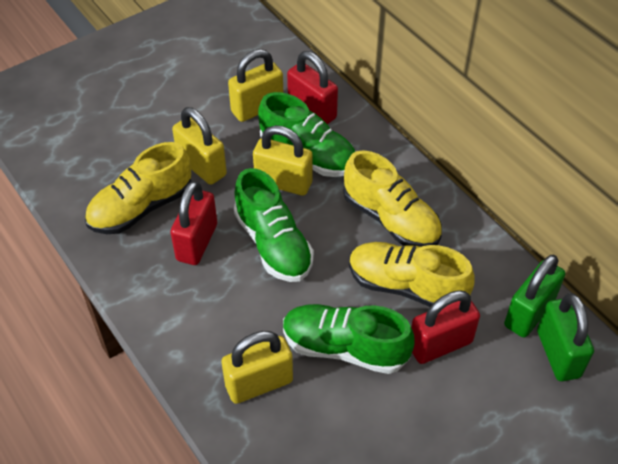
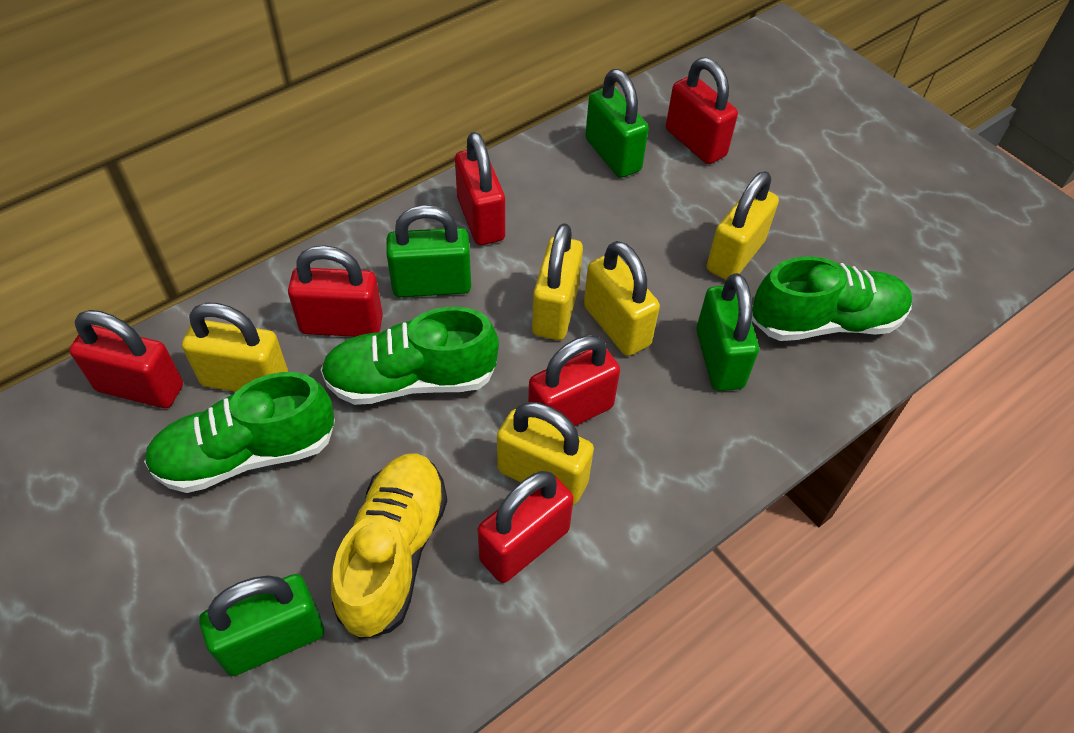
green padlock: 2 -> 4
red padlock: 3 -> 6
yellow padlock: 4 -> 5
yellow shoe: 3 -> 1

